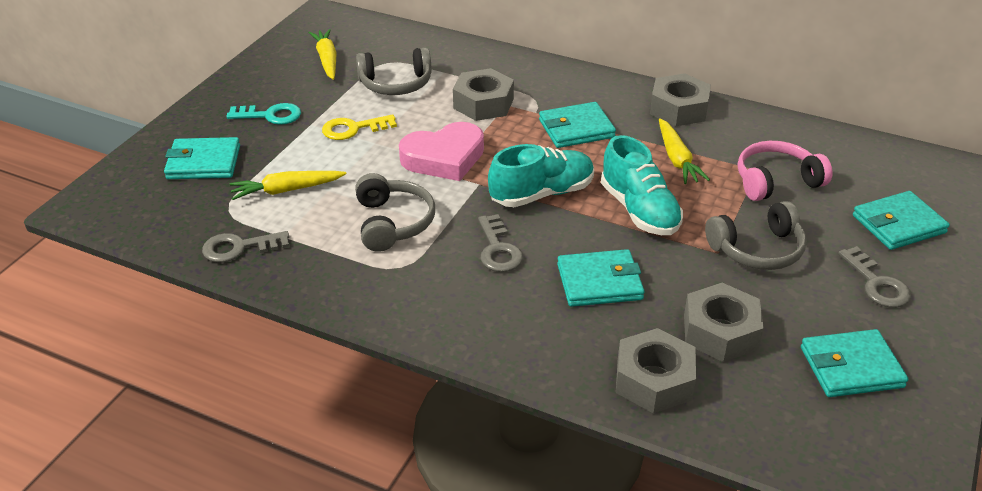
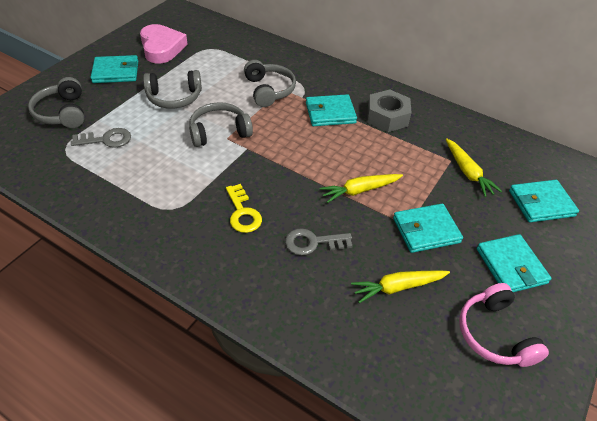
grey headphones: 3 -> 4
grey key: 3 -> 2
grey nut: 4 -> 1
turquoise key: 1 -> 0
turquoise shoe: 2 -> 0

